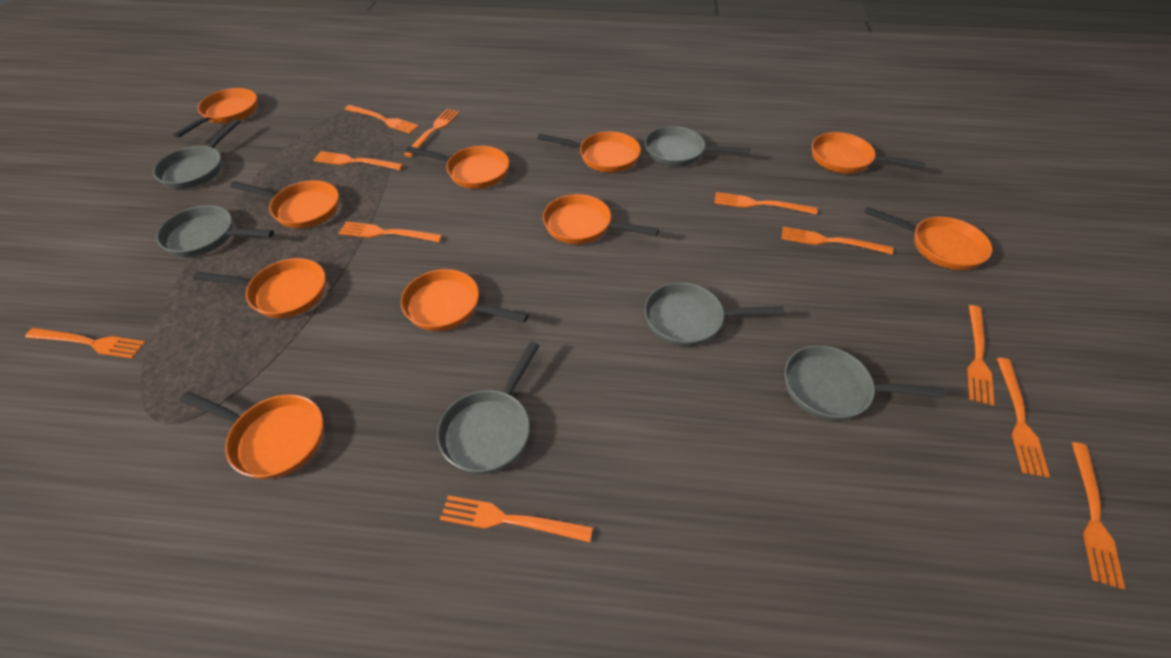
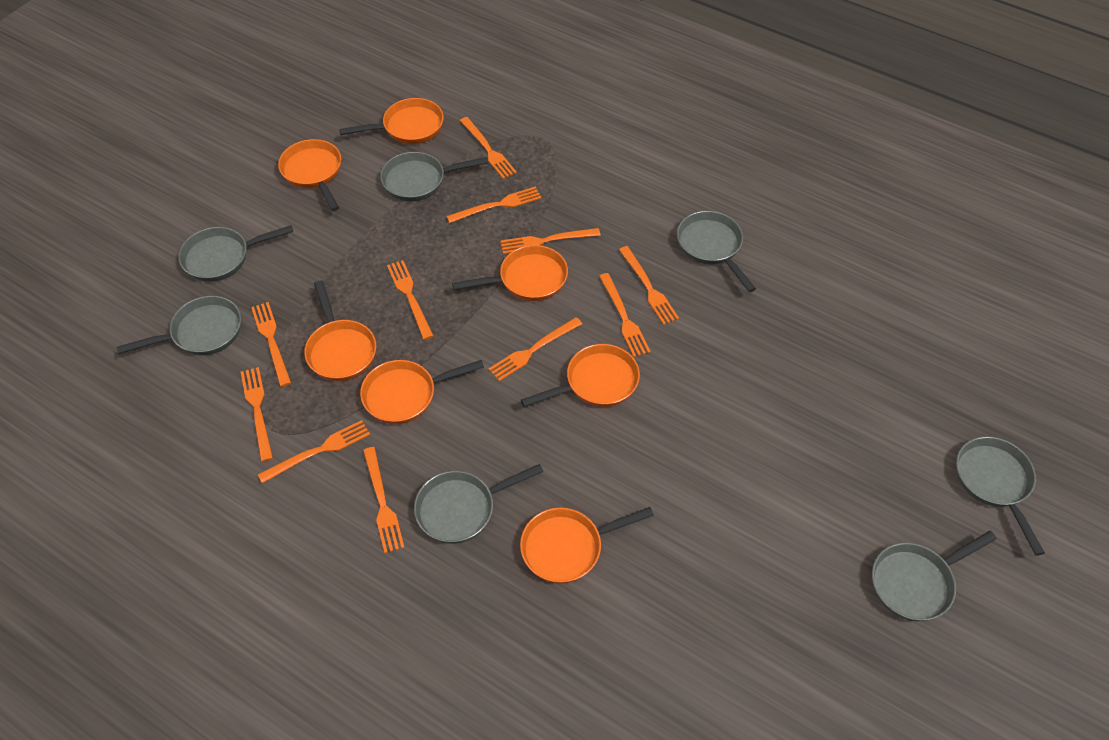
grey pan: 6 -> 7
orange pan: 10 -> 7

